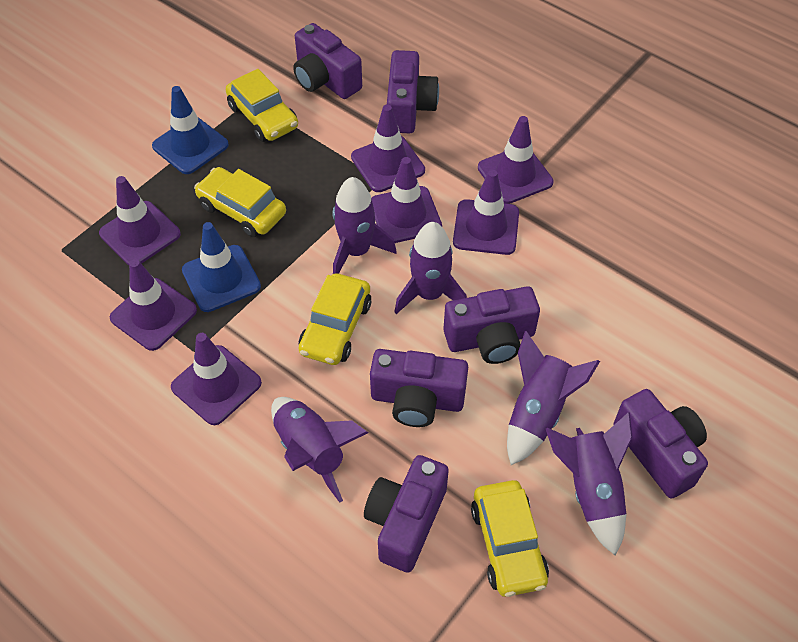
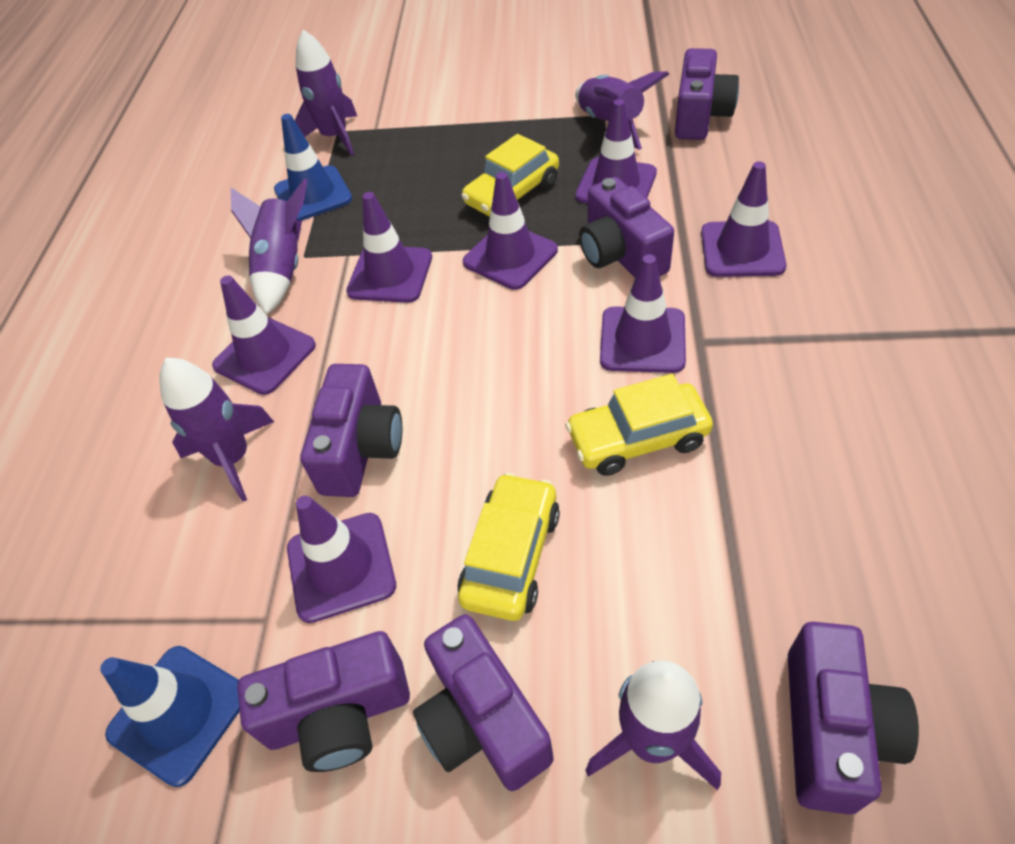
yellow car: 4 -> 3

